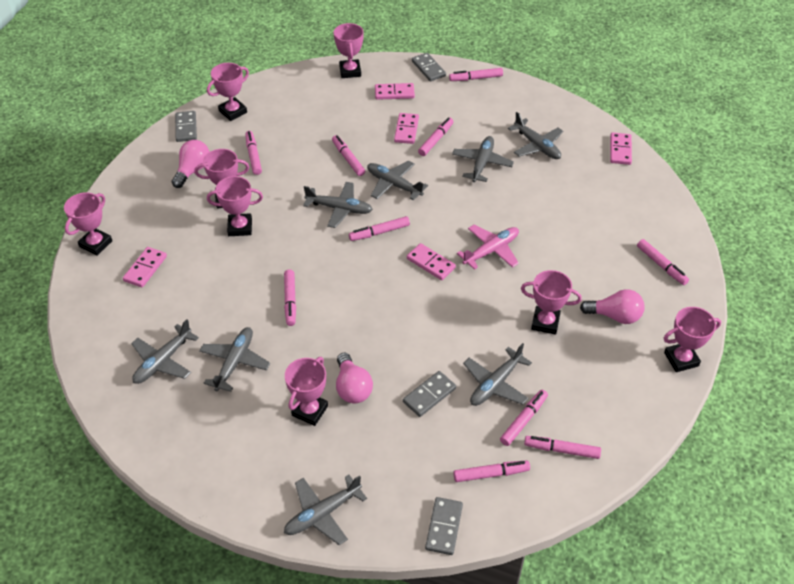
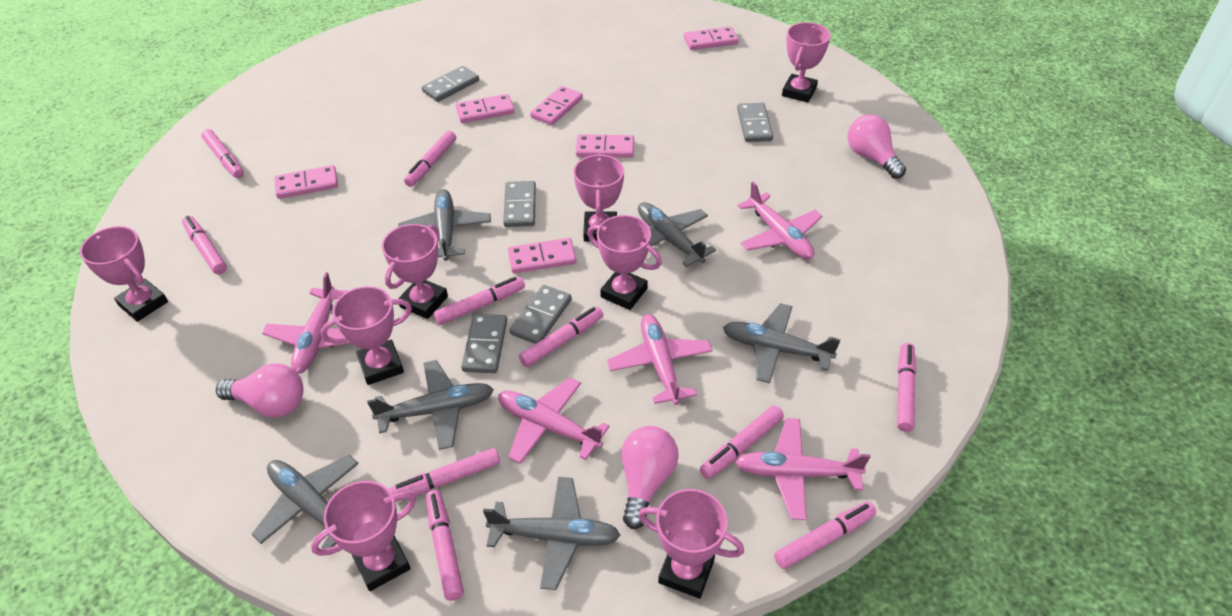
grey domino: 4 -> 5
grey plane: 8 -> 6
pink domino: 5 -> 6
pink plane: 1 -> 5

